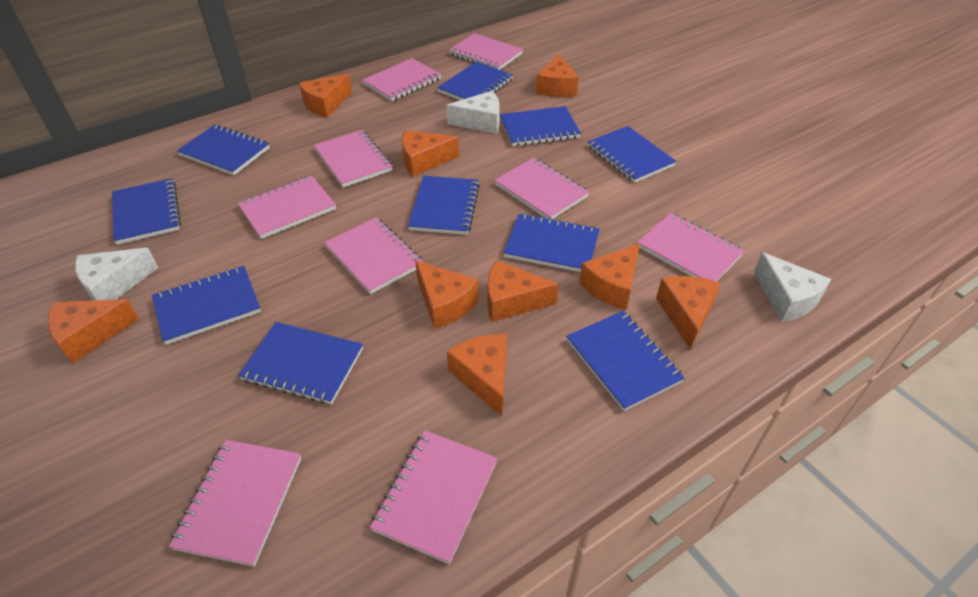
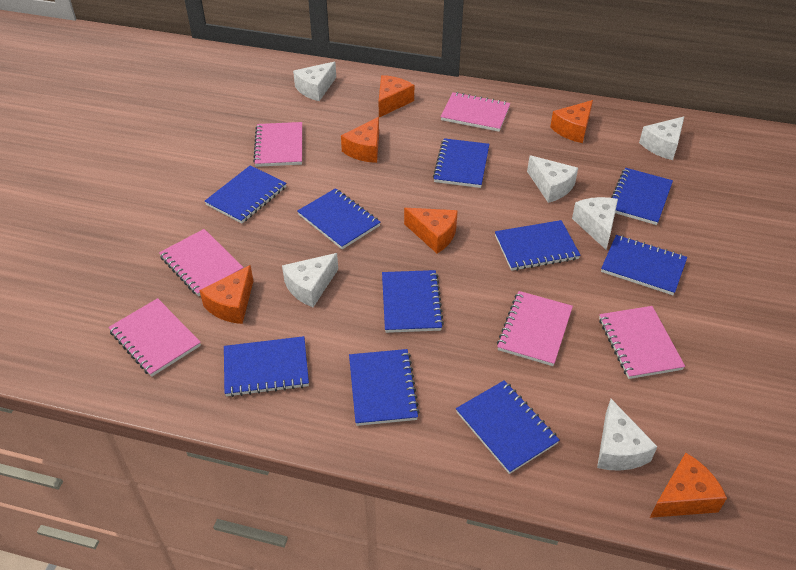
orange cheese: 9 -> 6
pink notebook: 9 -> 6
white cheese: 3 -> 6

